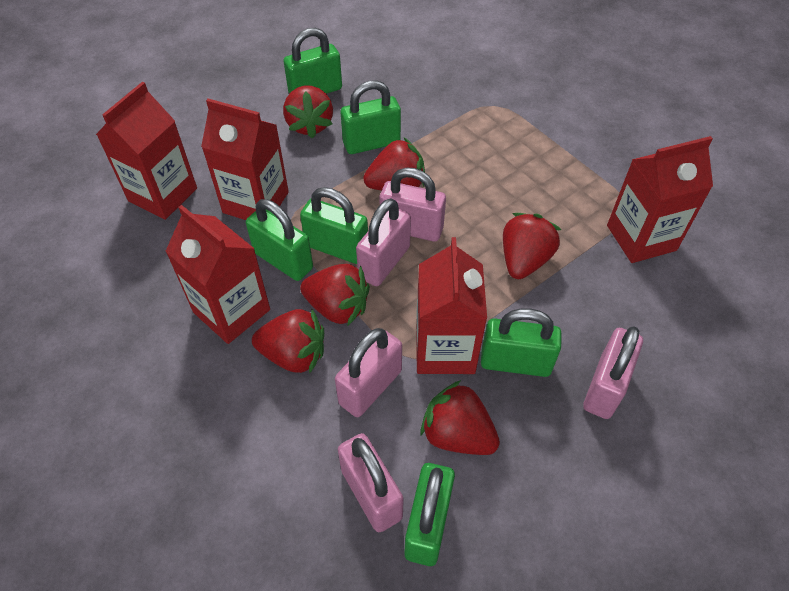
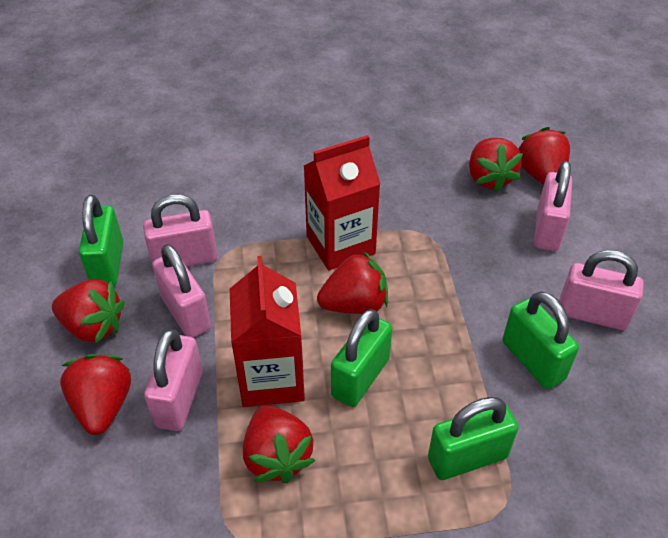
green padlock: 6 -> 4
red carton: 5 -> 2

